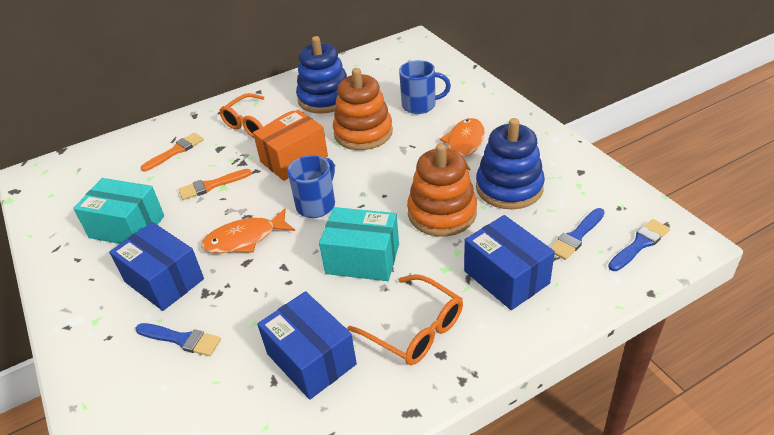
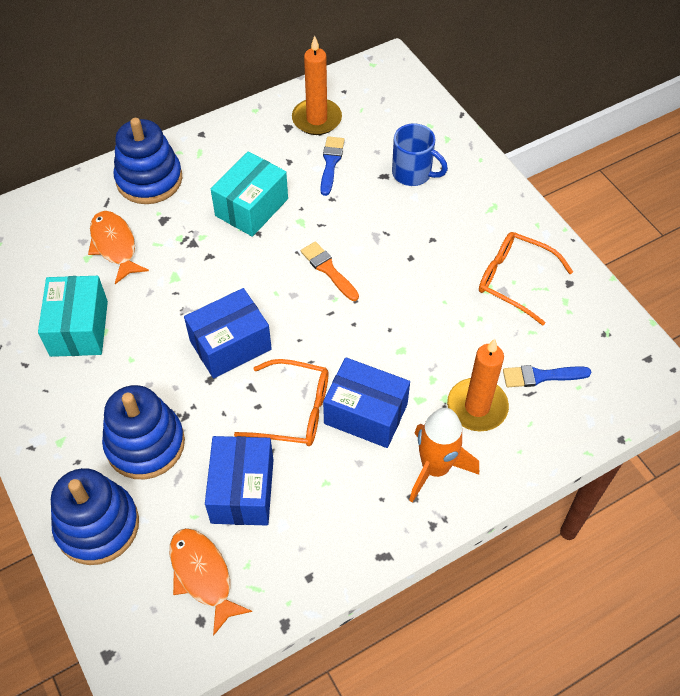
blue brush: 3 -> 2
blue mug: 2 -> 1
blue stacking toy: 2 -> 3
orange box: 1 -> 0
orange brush: 2 -> 1
orange candle: 0 -> 2
orange rocket: 0 -> 1
orange stacking toy: 2 -> 0

